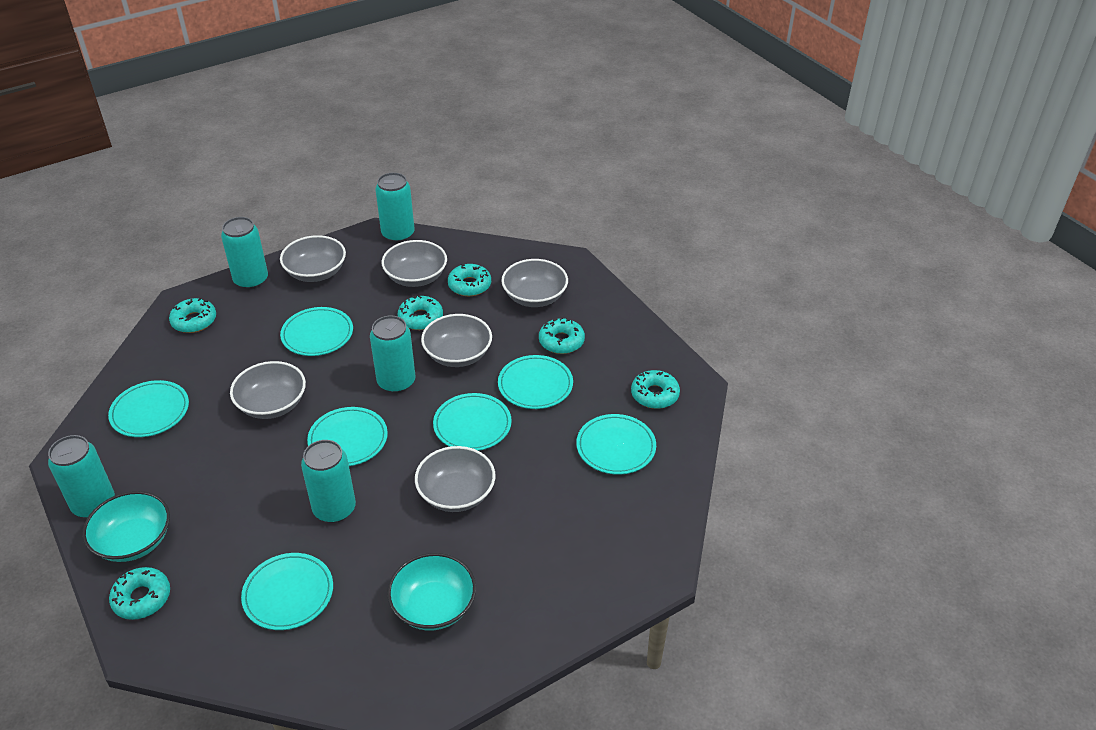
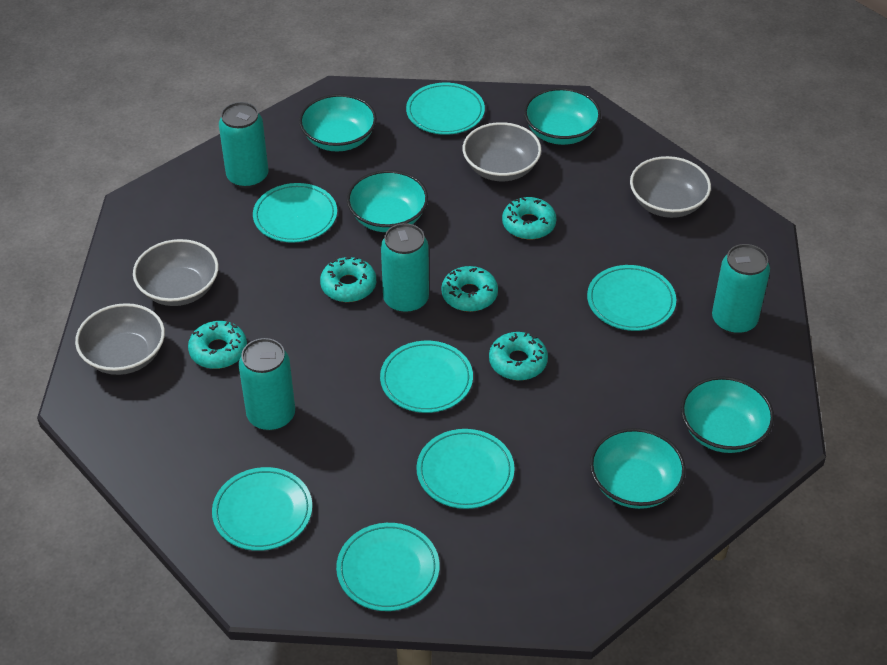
grey bowl: 6 -> 4
turquoise bowl: 2 -> 5
turquoise can: 5 -> 4
turquoise donut: 6 -> 5

